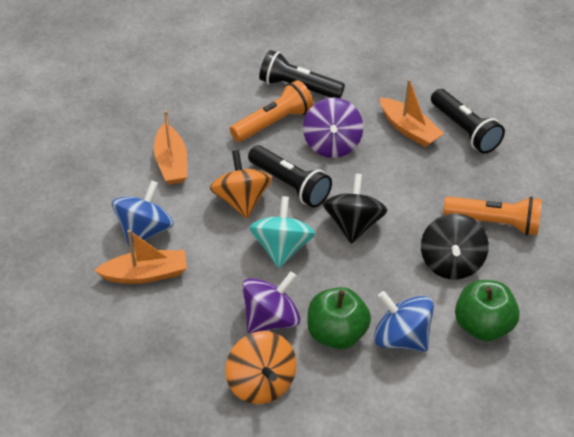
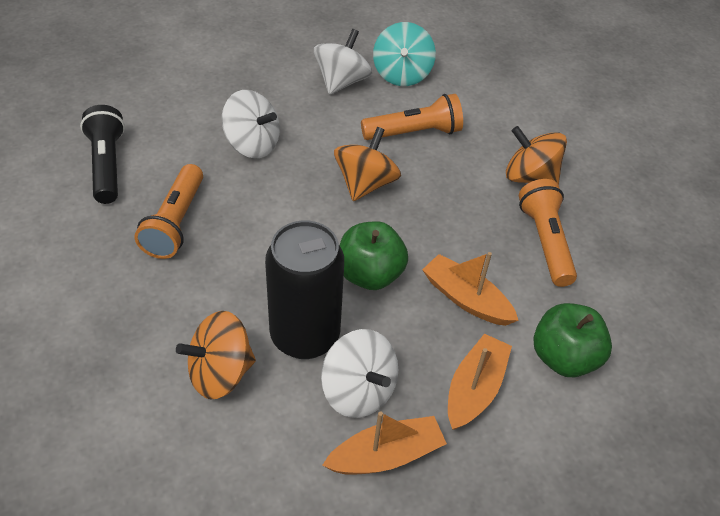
black can: 0 -> 1
black flashlight: 3 -> 1
black spinning top: 2 -> 0
blue spinning top: 2 -> 0
orange flashlight: 2 -> 3
orange spinning top: 2 -> 3
purple spinning top: 2 -> 0
white spinning top: 0 -> 3

